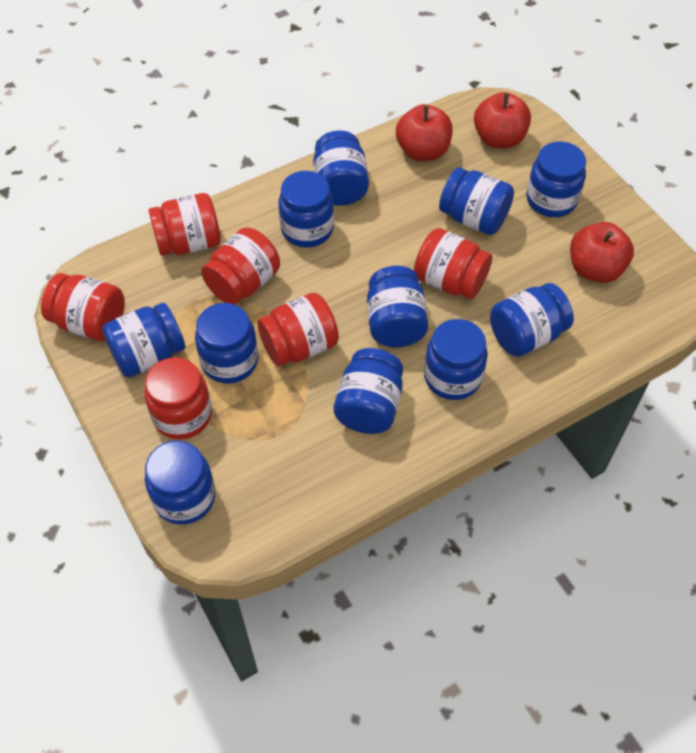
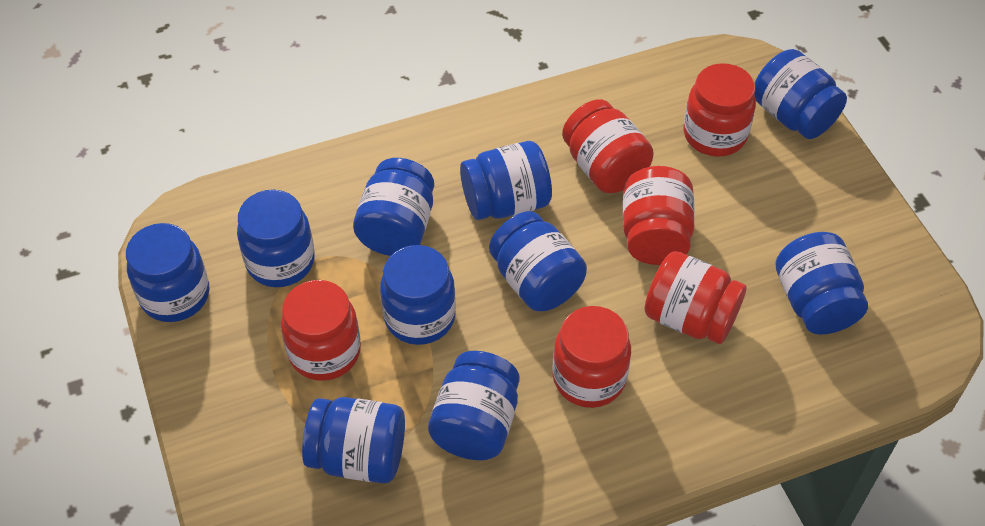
blue jar: 11 -> 10
red apple: 3 -> 0

